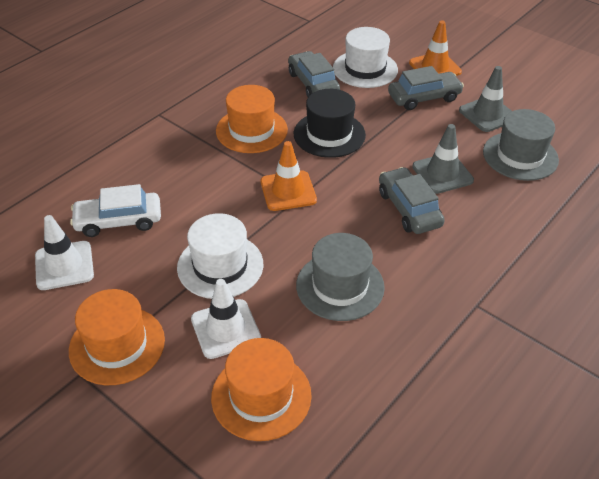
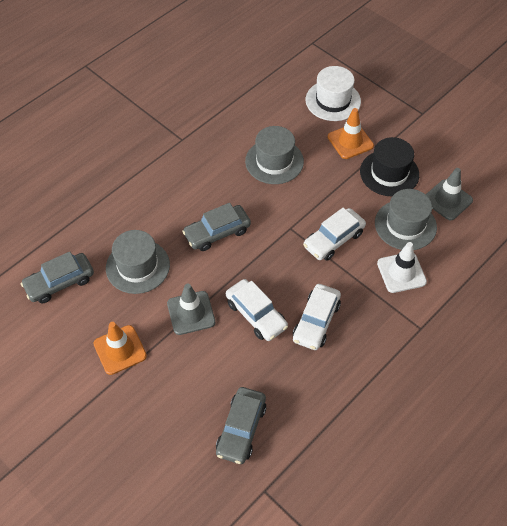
grey hat: 2 -> 3
orange hat: 3 -> 0
white car: 1 -> 3
white hat: 2 -> 1
white traffic cone: 2 -> 1

